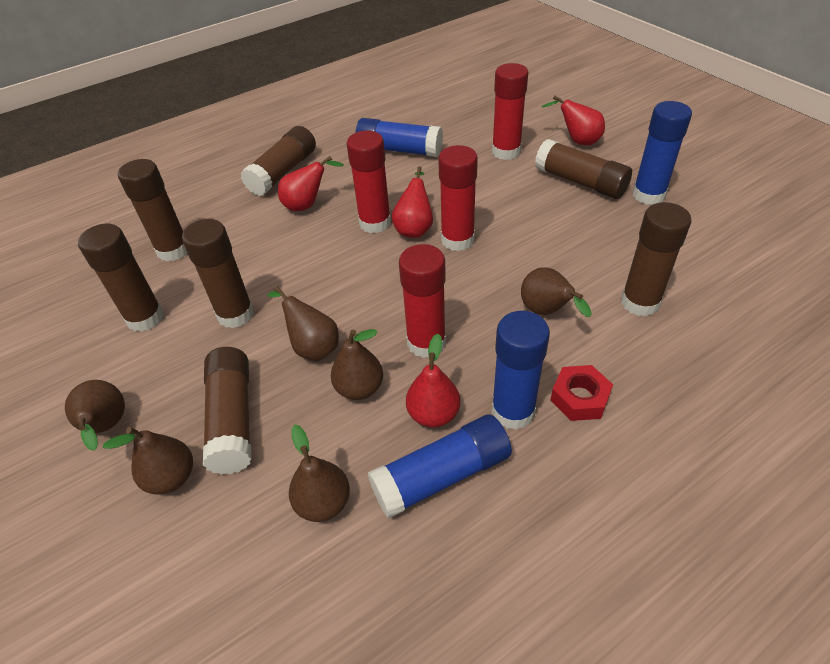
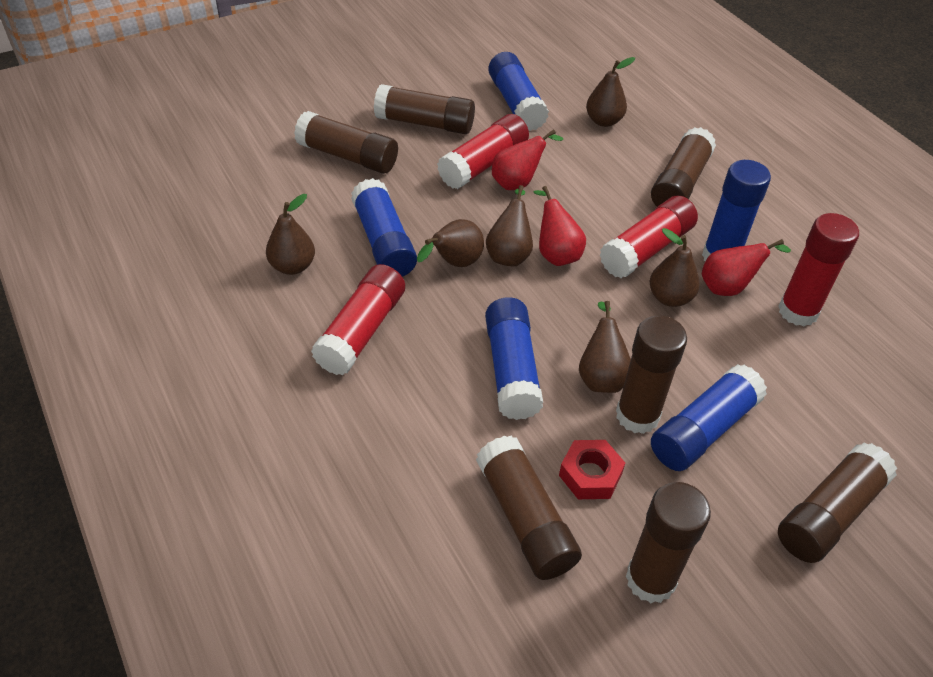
blue glue stick: 4 -> 5
red pear: 4 -> 3

